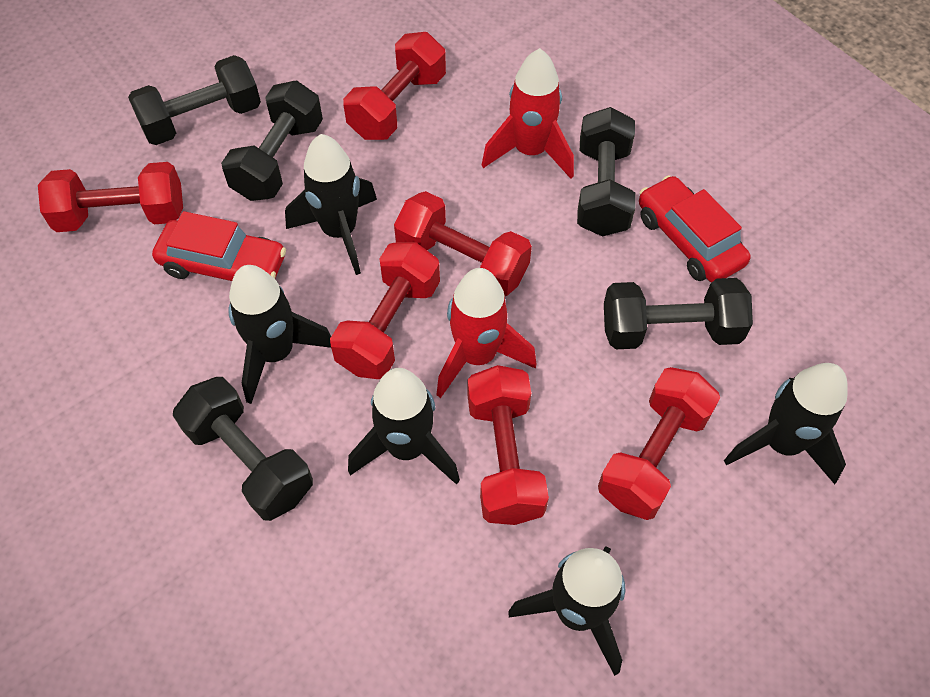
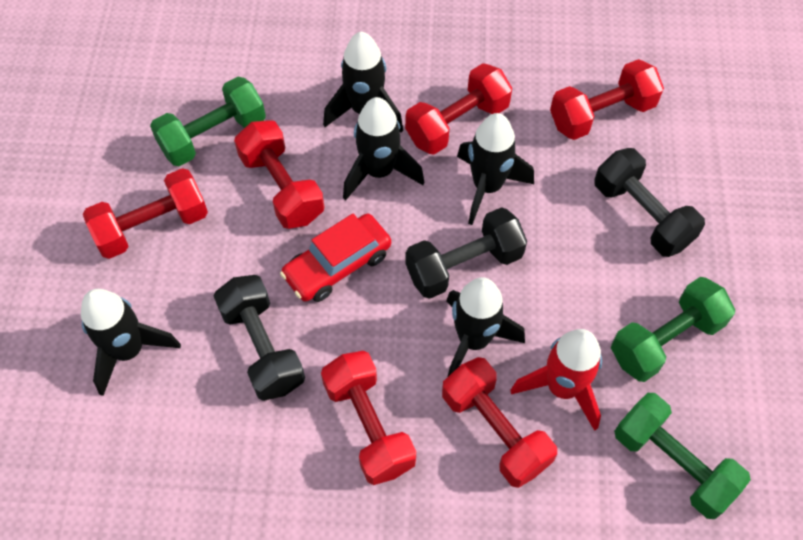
black dumbbell: 5 -> 3
green dumbbell: 0 -> 3
red car: 2 -> 1
red rocket: 2 -> 1

